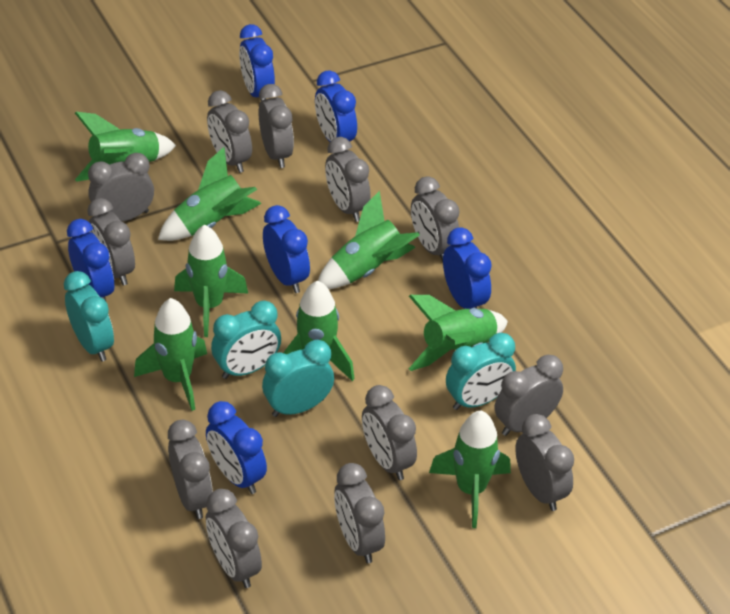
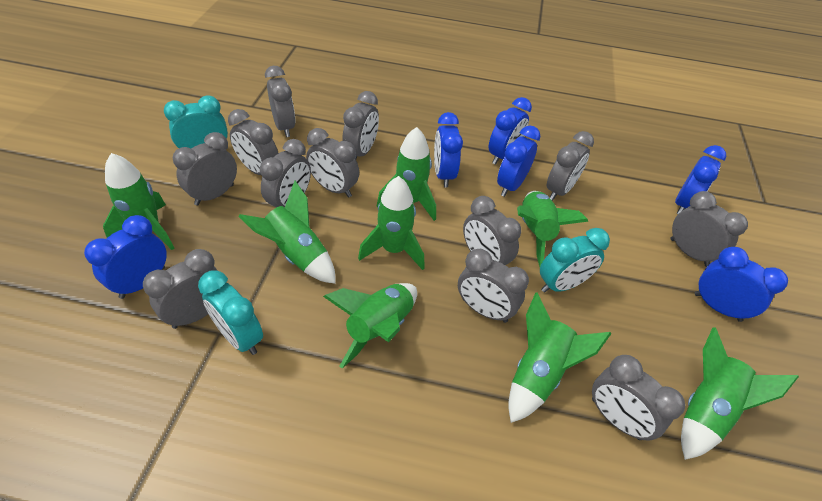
turquoise clock: 4 -> 3

